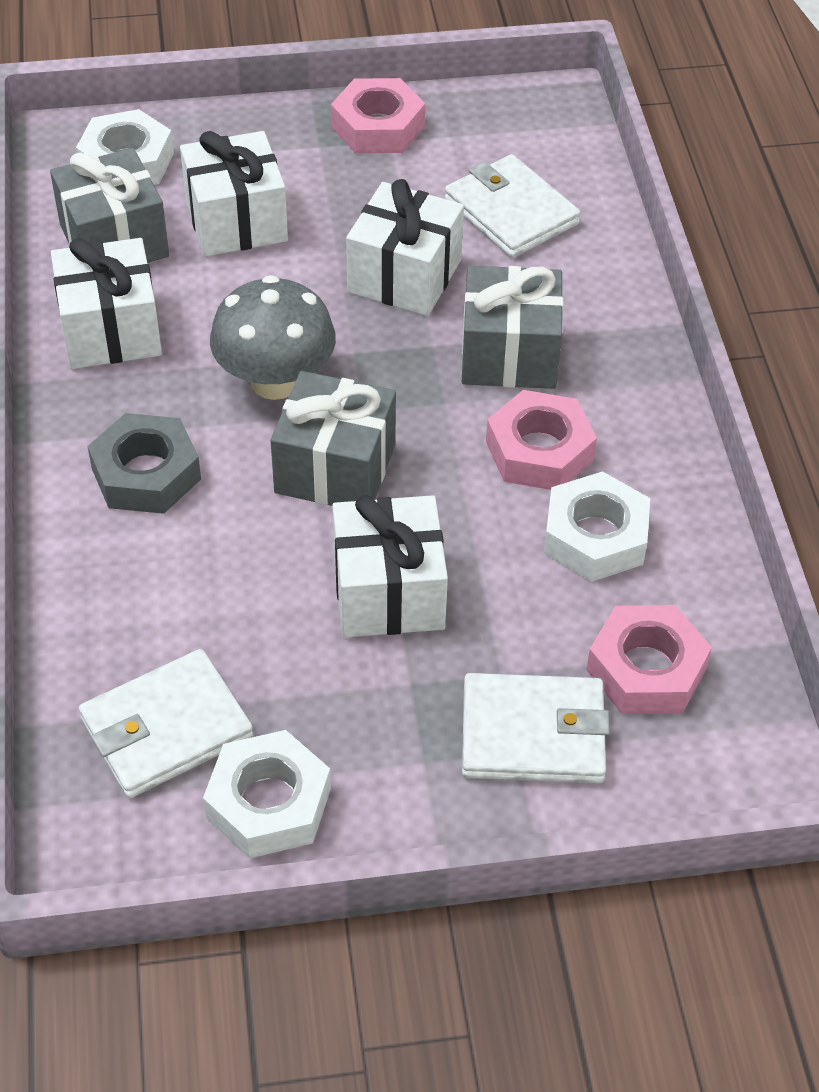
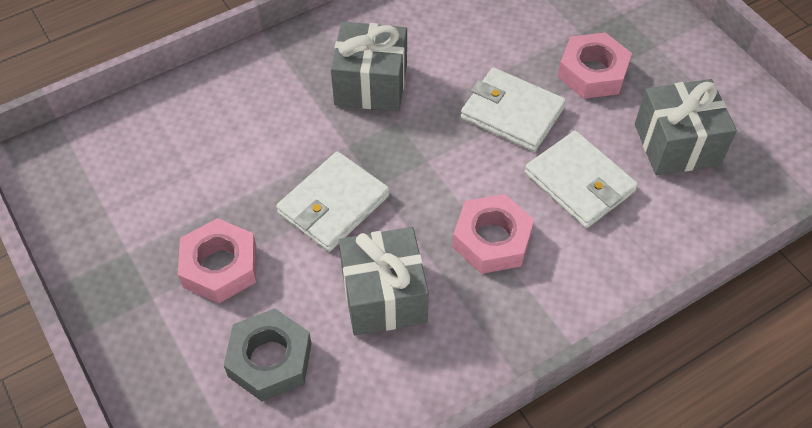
grey mushroom: 1 -> 0
white gift: 4 -> 0
white nut: 3 -> 0

